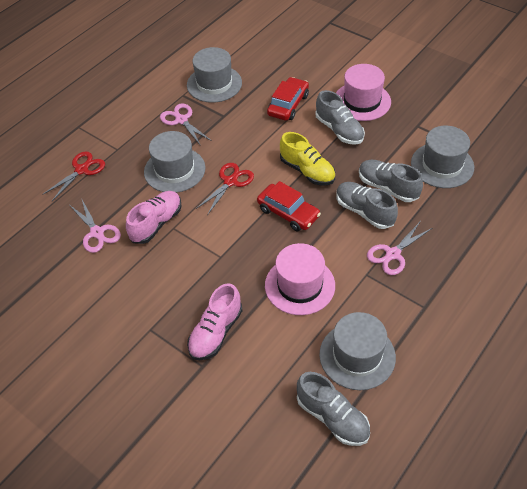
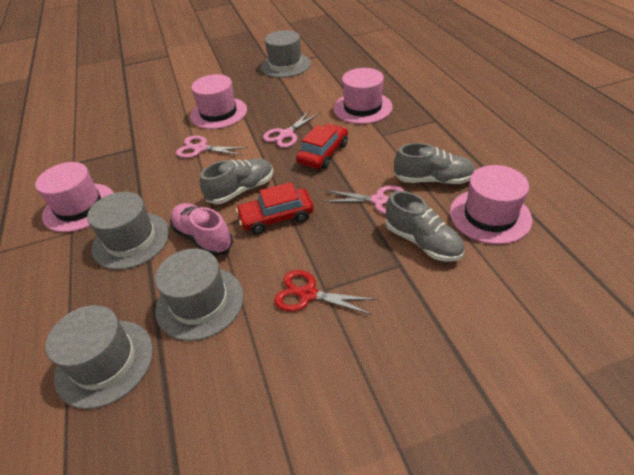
grey shoe: 4 -> 3
pink hat: 2 -> 4
pink shoe: 2 -> 1
red scissors: 2 -> 1
yellow shoe: 1 -> 0

